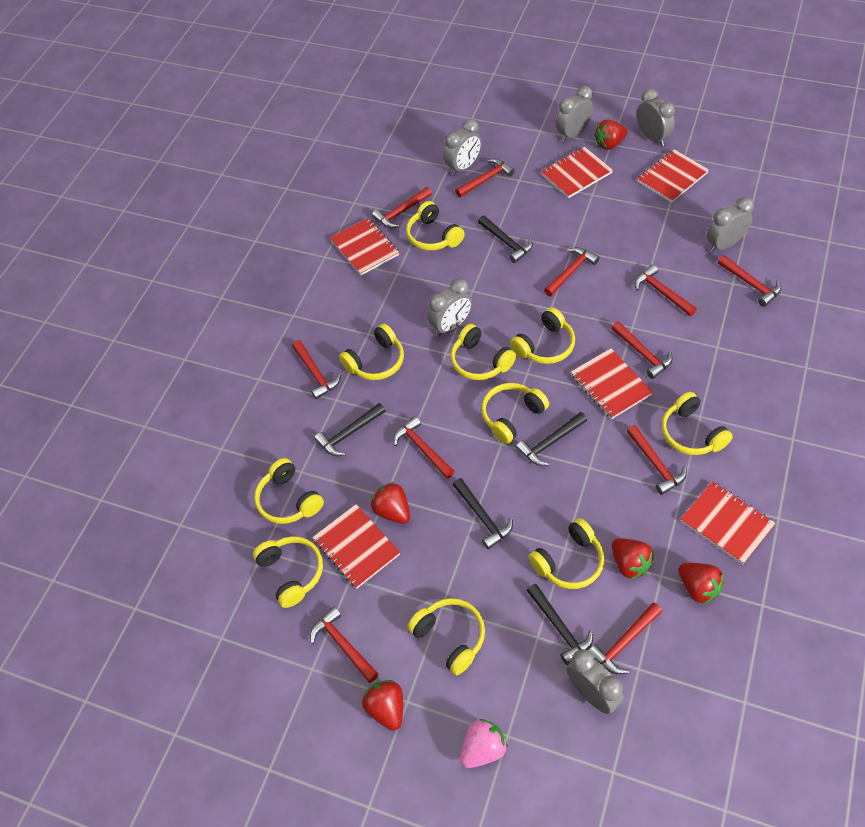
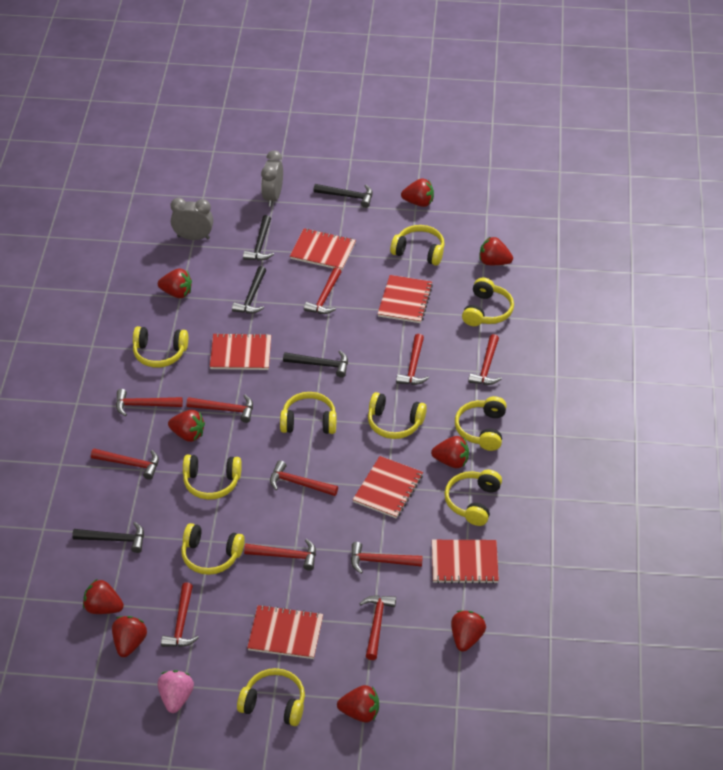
grey clock: 6 -> 2
red strawberry: 5 -> 9

